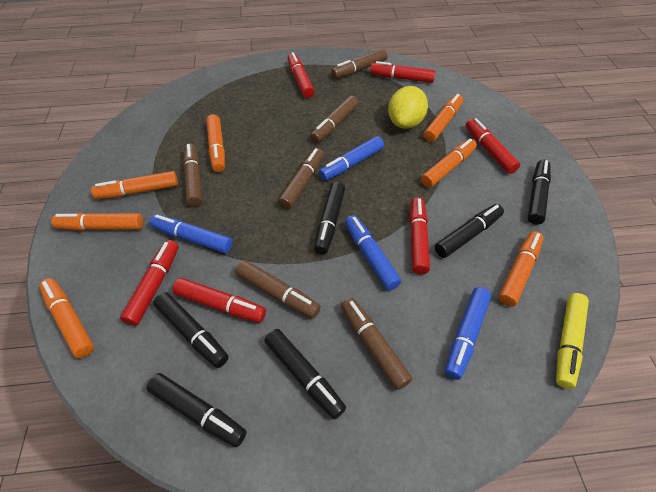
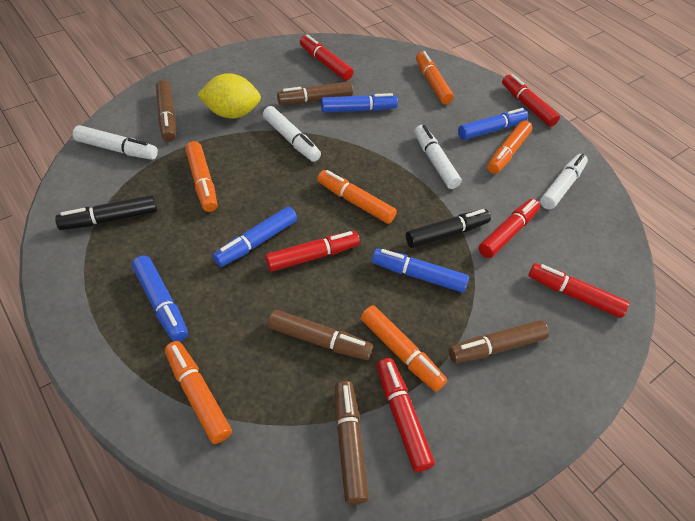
black marker: 6 -> 2
blue marker: 4 -> 5
brown marker: 6 -> 5
orange marker: 7 -> 6
white marker: 0 -> 4
yellow marker: 1 -> 0

